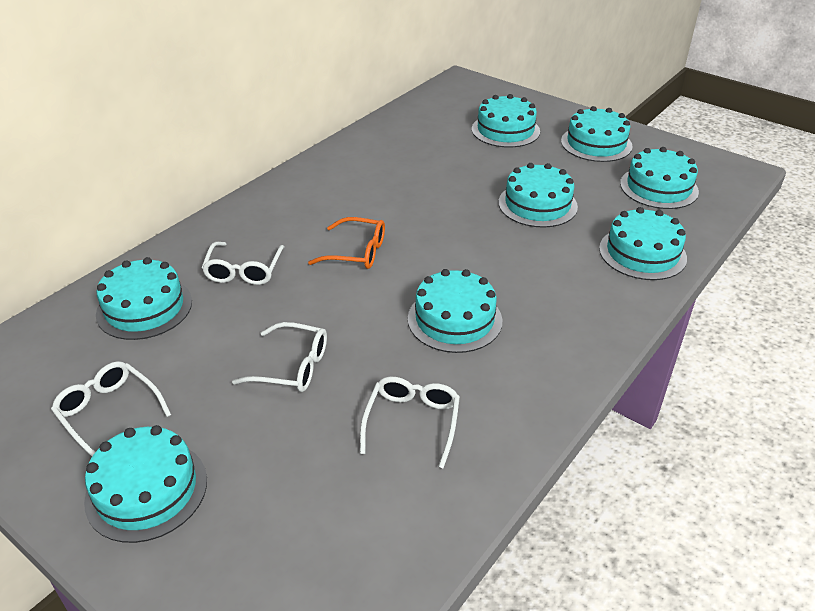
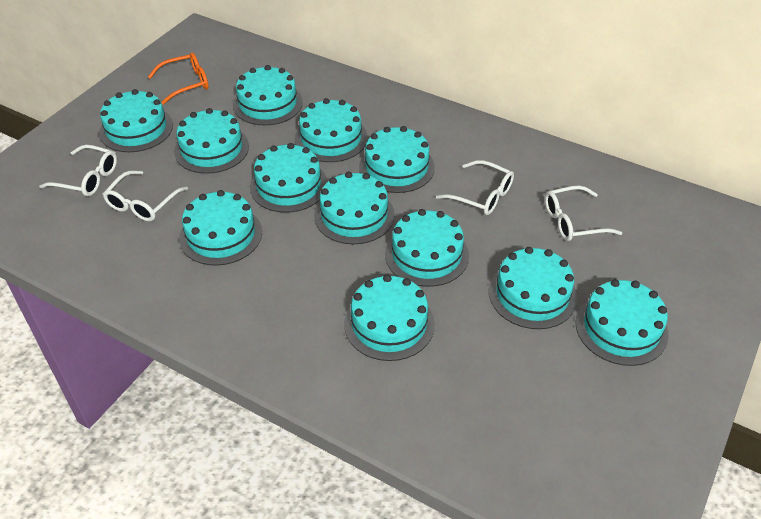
turquoise cake: 8 -> 12

